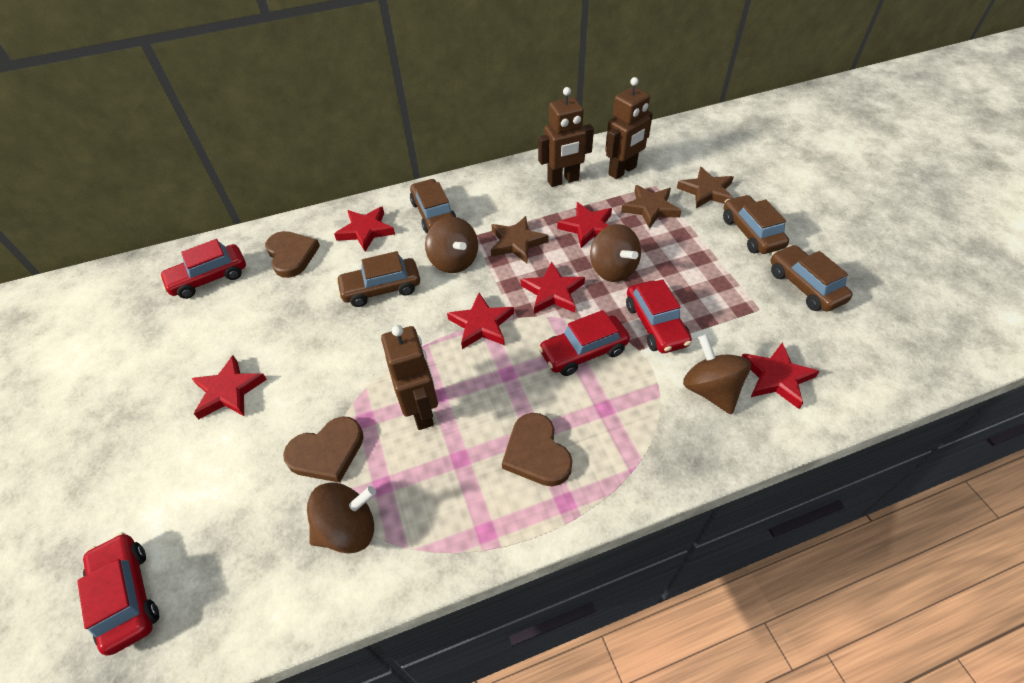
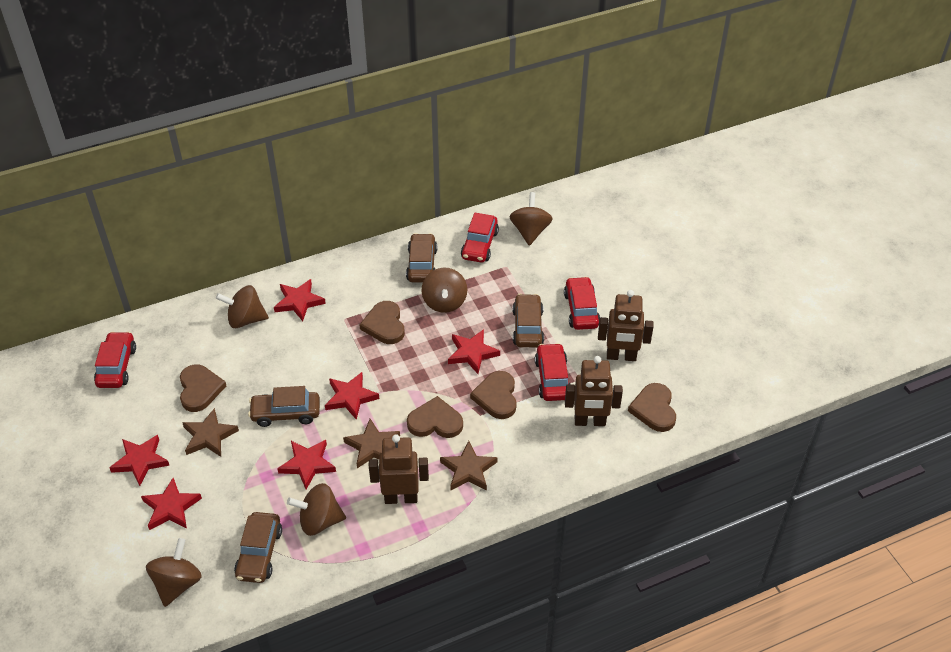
brown heart: 3 -> 5
brown spinning top: 4 -> 5

